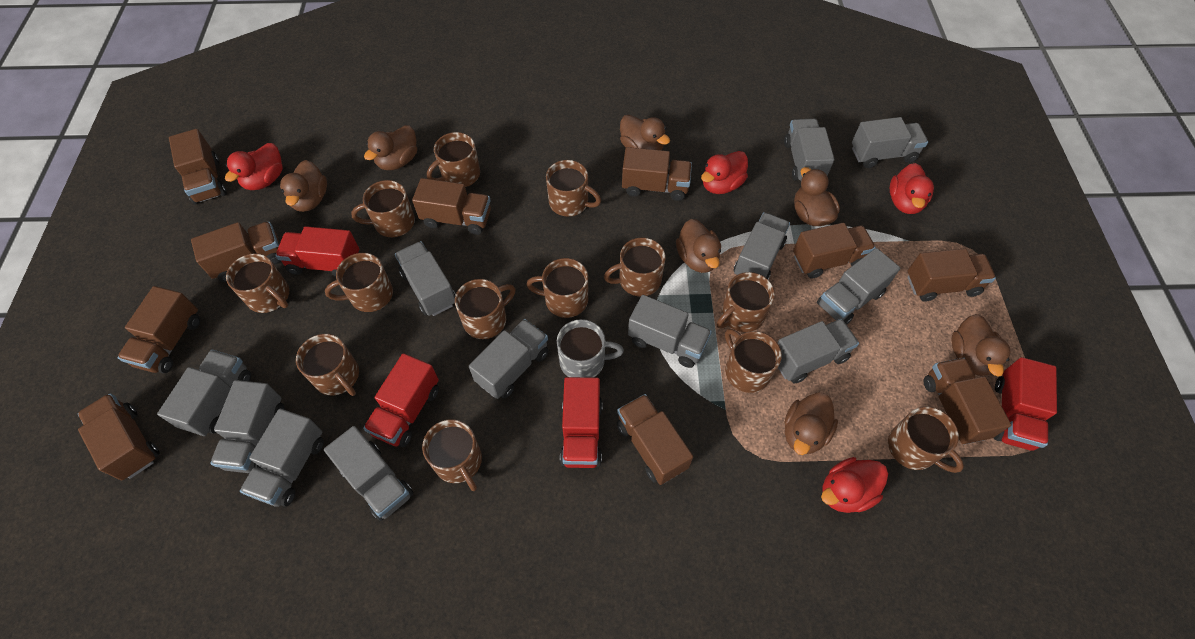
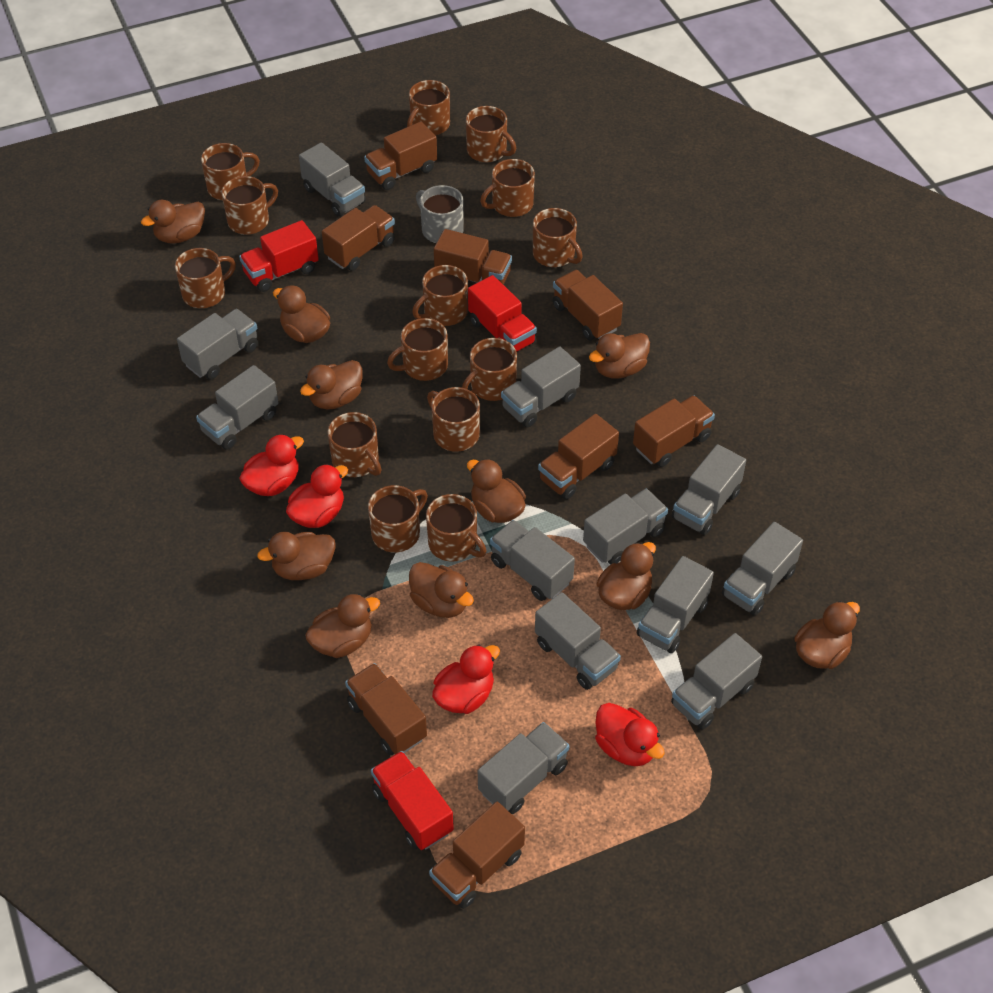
brown duck: 7 -> 10
brown mug: 13 -> 14
brown truck: 10 -> 8
red truck: 4 -> 3

